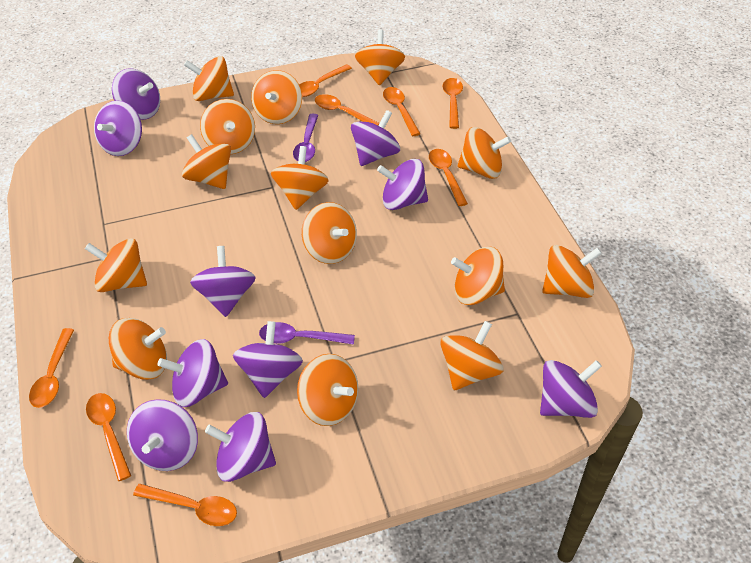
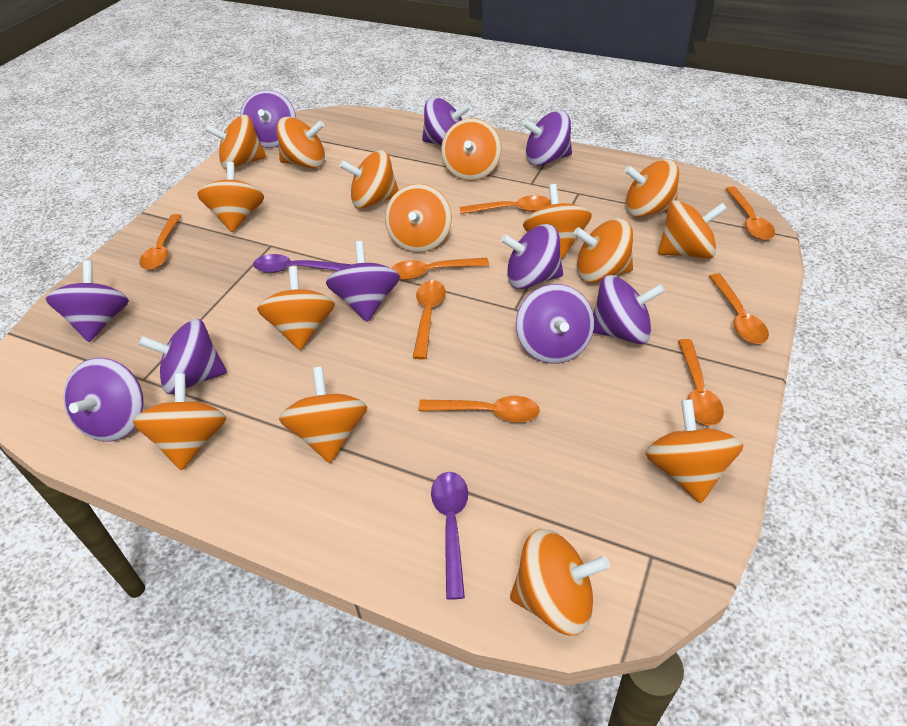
orange spinning top: 14 -> 15

